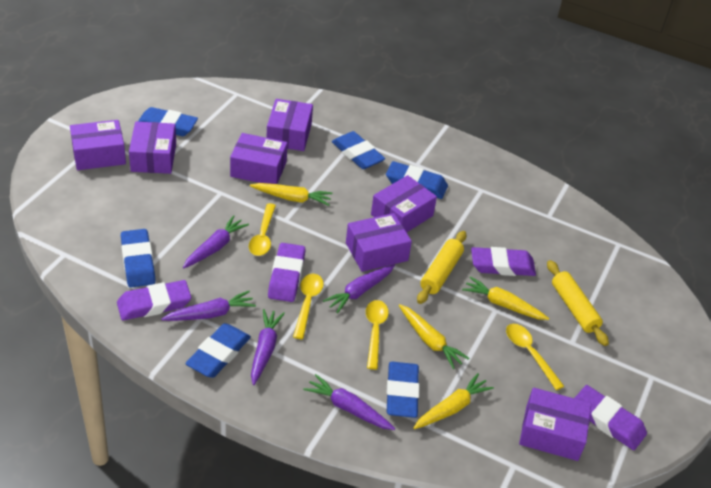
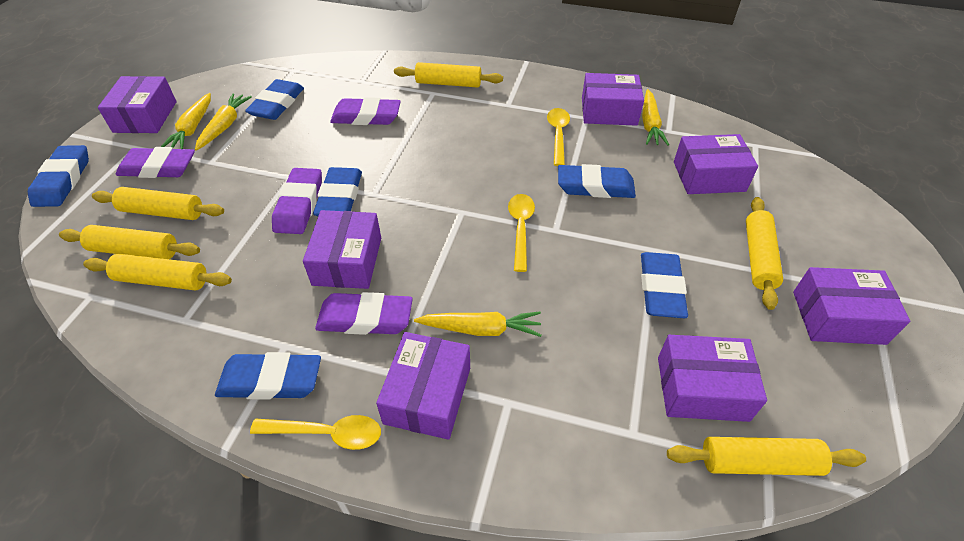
purple carrot: 5 -> 0
yellow rolling pin: 2 -> 6
yellow spoon: 4 -> 3

